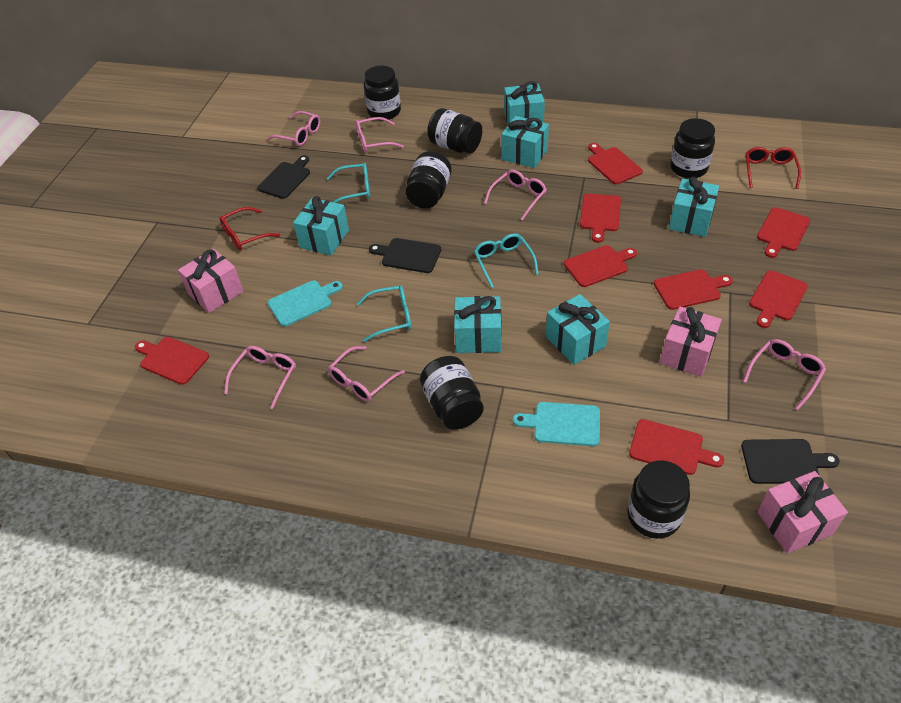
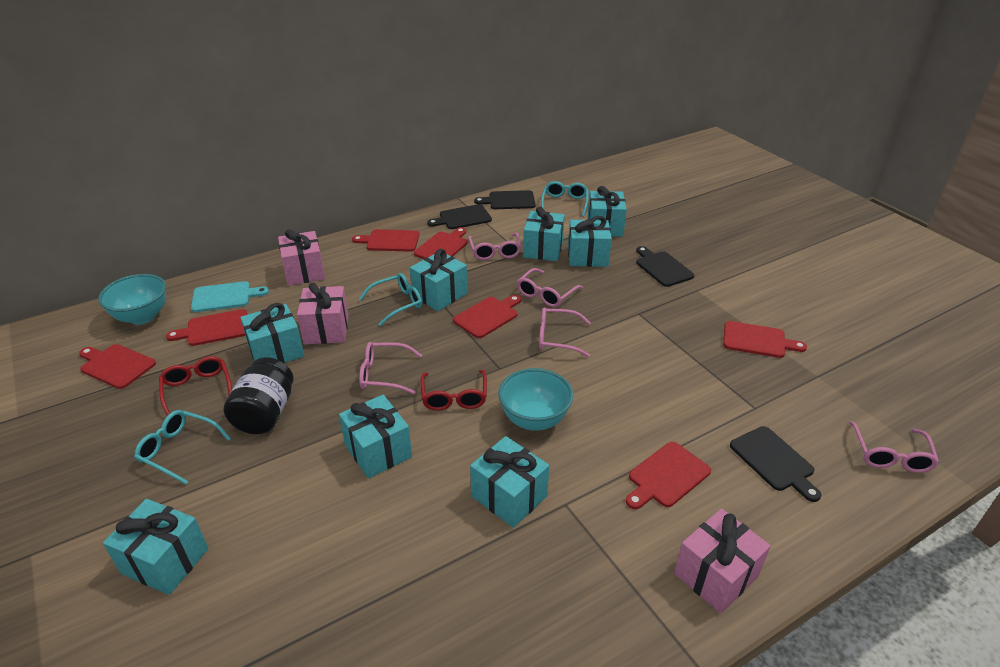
black cutting board: 3 -> 4
black jar: 6 -> 1
pink glasses: 6 -> 5
red cutting board: 8 -> 7
turquoise bowl: 0 -> 2
turquoise cutting board: 2 -> 1
turquoise gift: 6 -> 8

